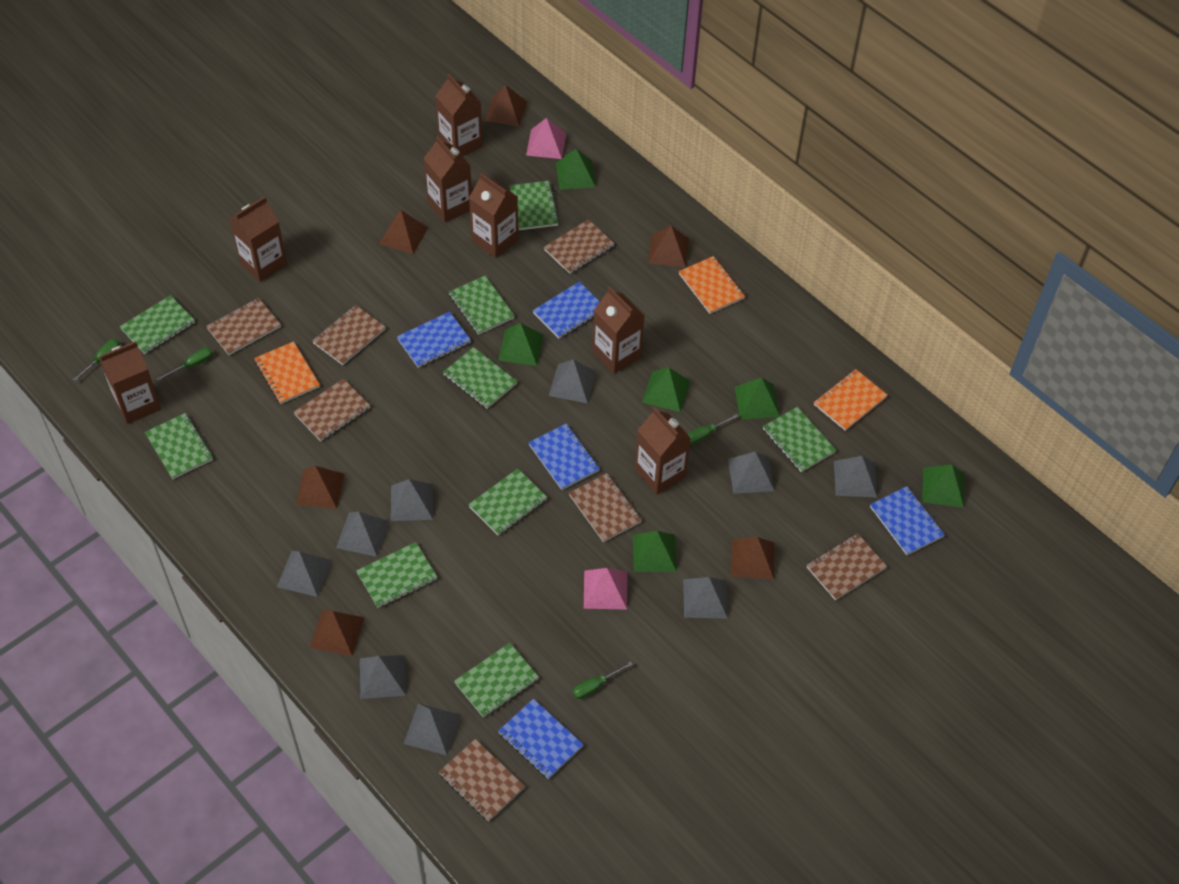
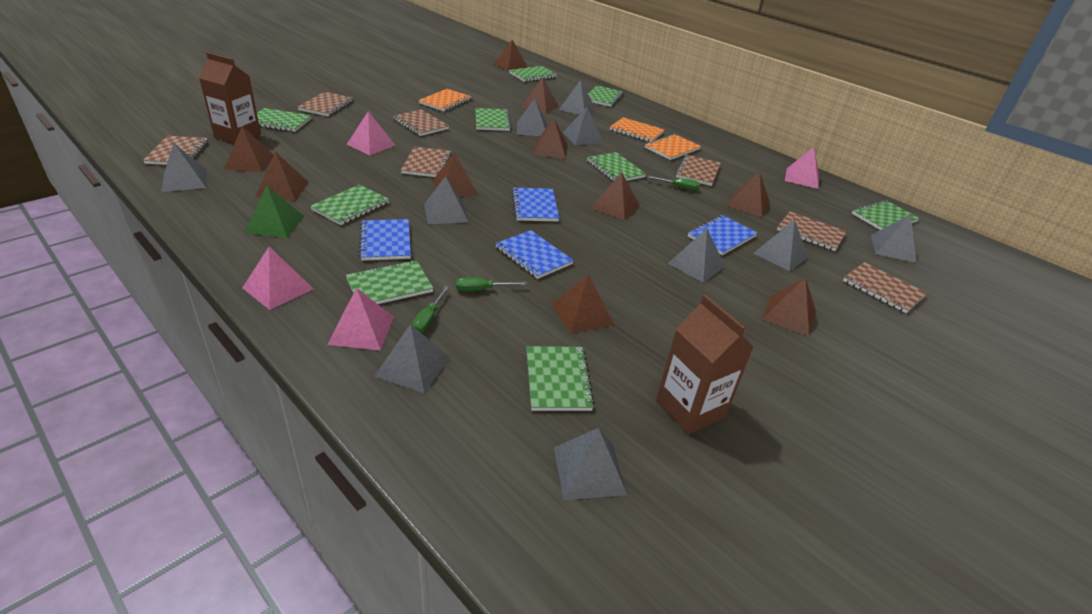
blue notebook: 5 -> 4
brown carton: 7 -> 2
brown pyramid: 6 -> 10
green pyramid: 6 -> 1
green screwdriver: 4 -> 3
grey pyramid: 9 -> 10
pink pyramid: 2 -> 4

